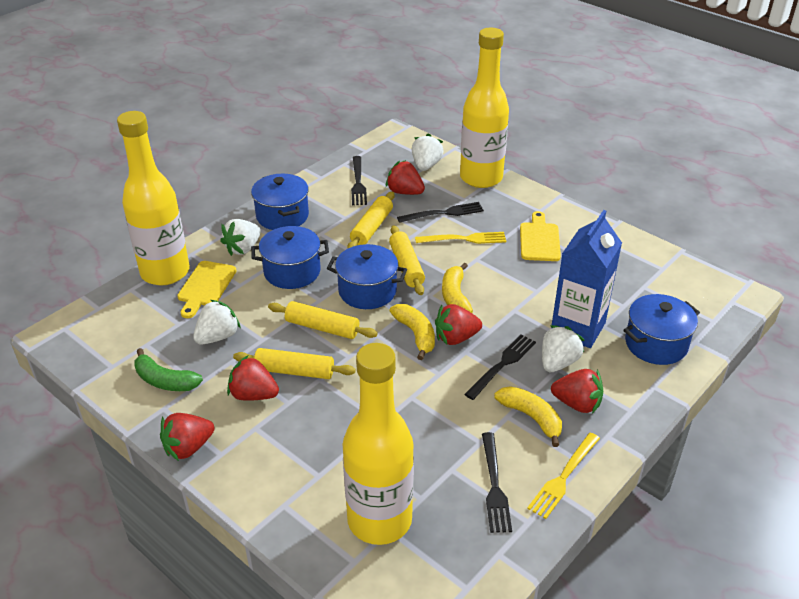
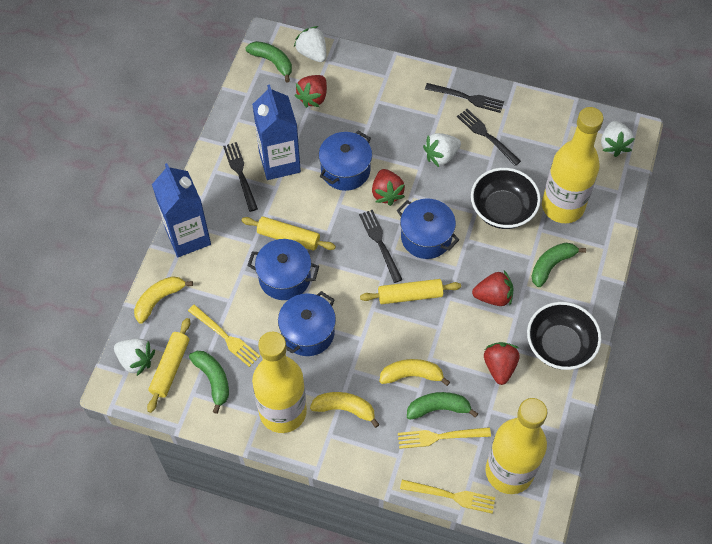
black bowl: 0 -> 2
blue carton: 1 -> 2
green banana: 1 -> 4
red strawberry: 5 -> 4
yellow cutting board: 2 -> 0
yellow fork: 2 -> 3
yellow rolling pin: 4 -> 3

